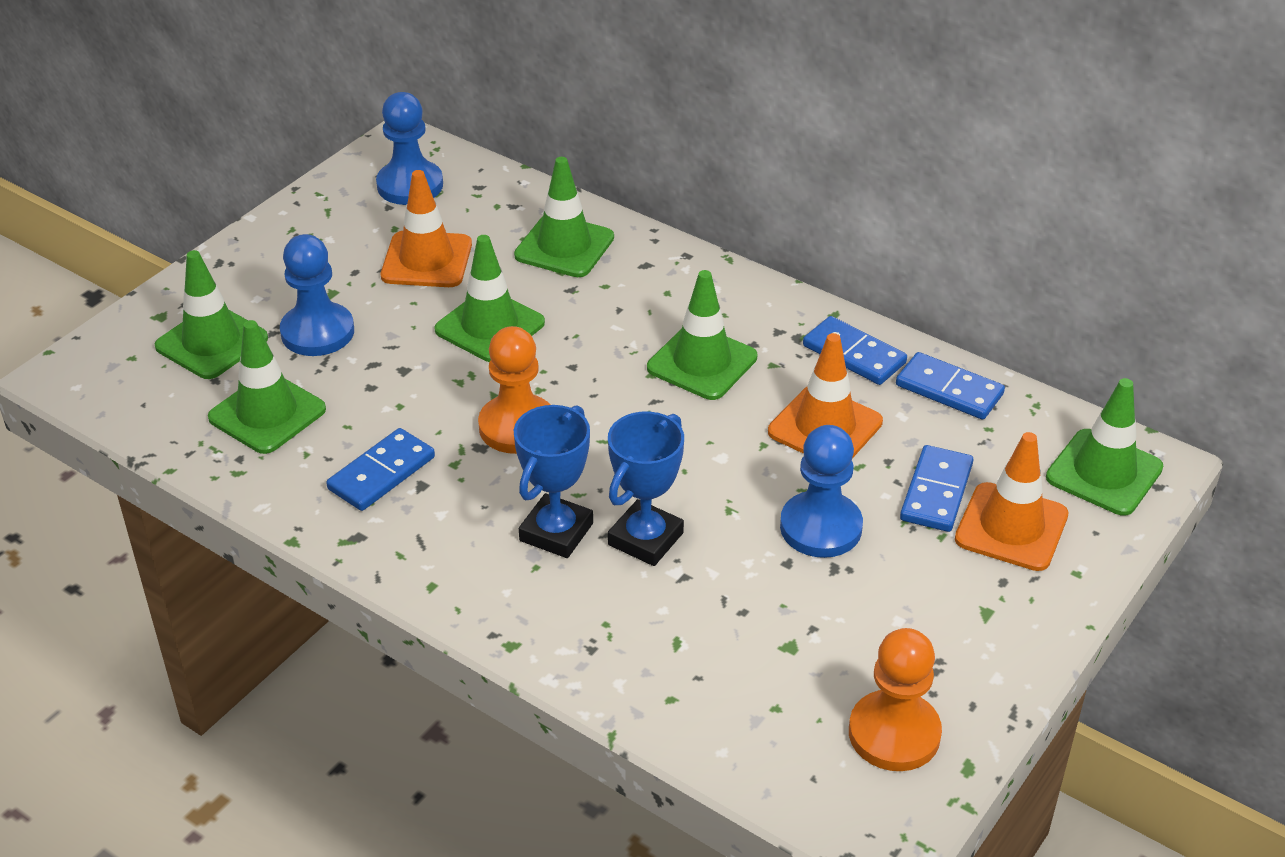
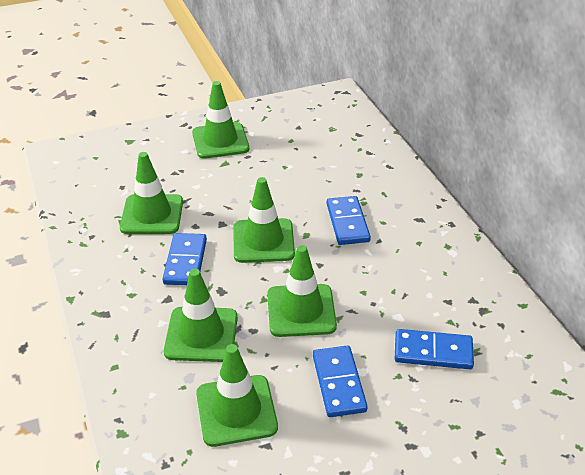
blue pawn: 3 -> 0
blue trophy: 2 -> 0
orange pawn: 2 -> 0
orange traffic cone: 3 -> 0

